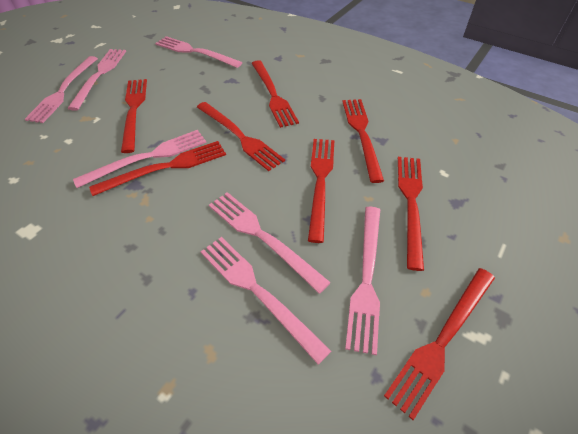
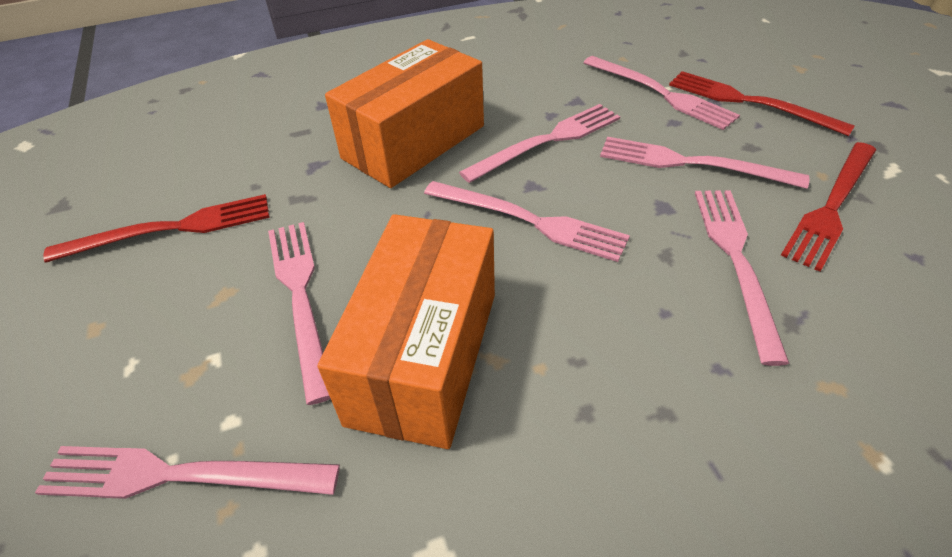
orange box: 0 -> 2
red fork: 8 -> 3

